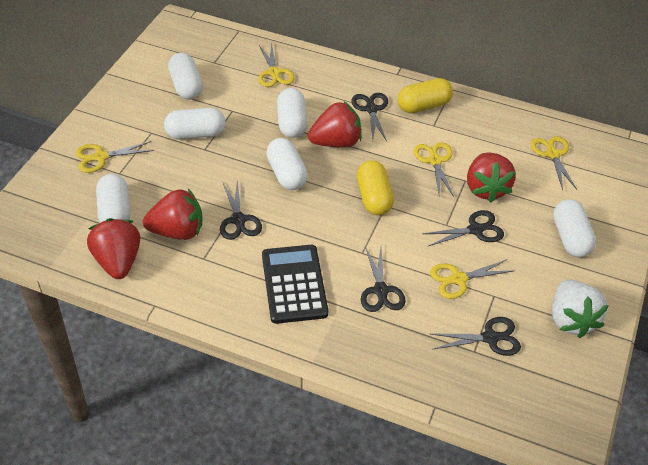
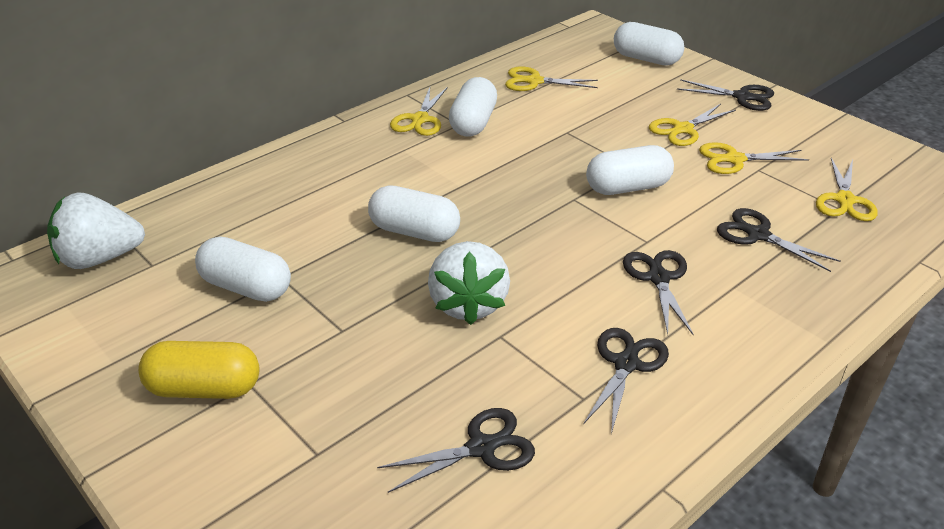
black calculator: 1 -> 0
red strawberry: 4 -> 0
white capsule: 6 -> 5
white strawberry: 1 -> 2
yellow capsule: 2 -> 1

